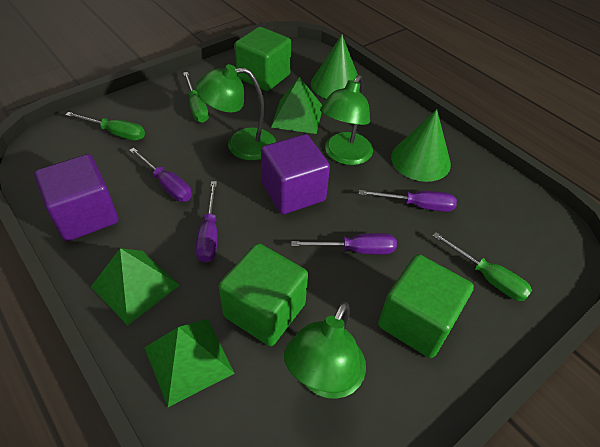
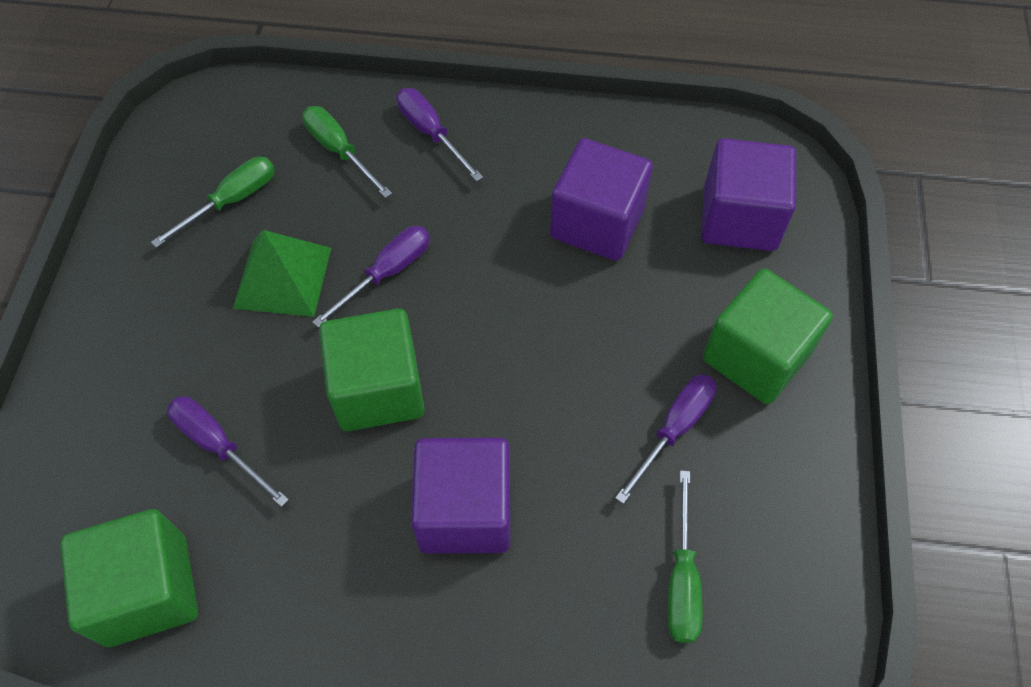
green cone: 2 -> 0
green lamp: 3 -> 0
green pyramid: 3 -> 1
purple cube: 2 -> 3

